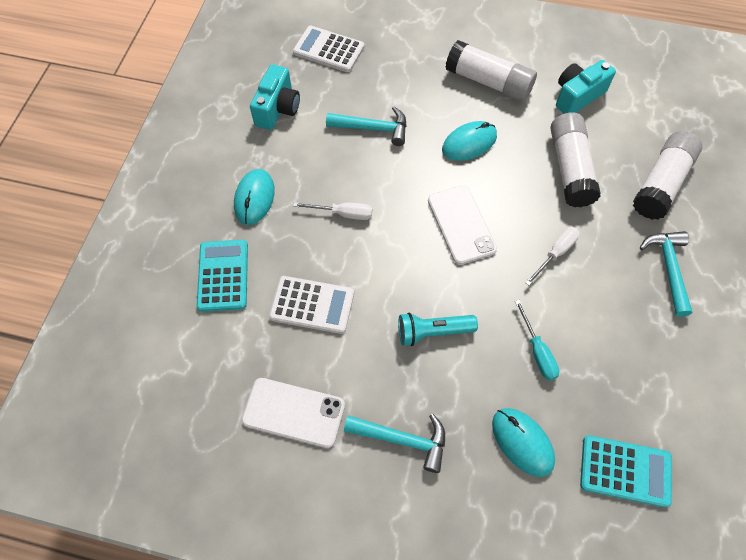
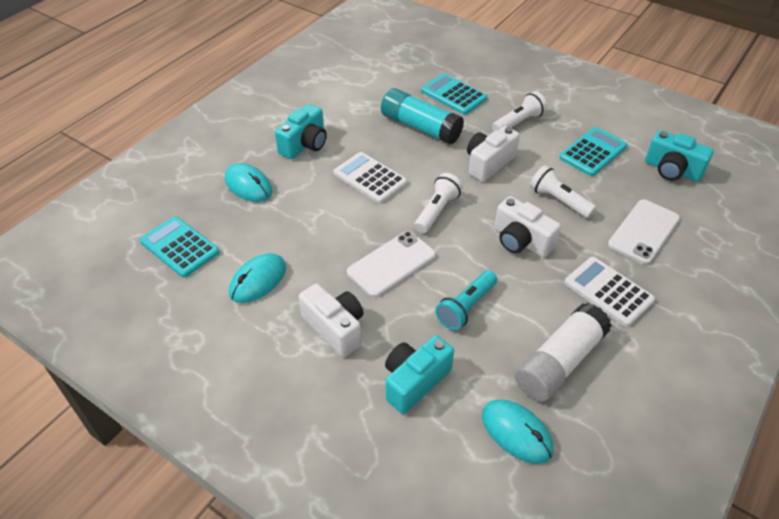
turquoise calculator: 2 -> 3
turquoise camera: 2 -> 3
turquoise glue stick: 0 -> 1
turquoise hammer: 3 -> 0
turquoise screwdriver: 1 -> 0
white camera: 0 -> 3
white flashlight: 0 -> 3
white glue stick: 3 -> 1
white screwdriver: 2 -> 0

